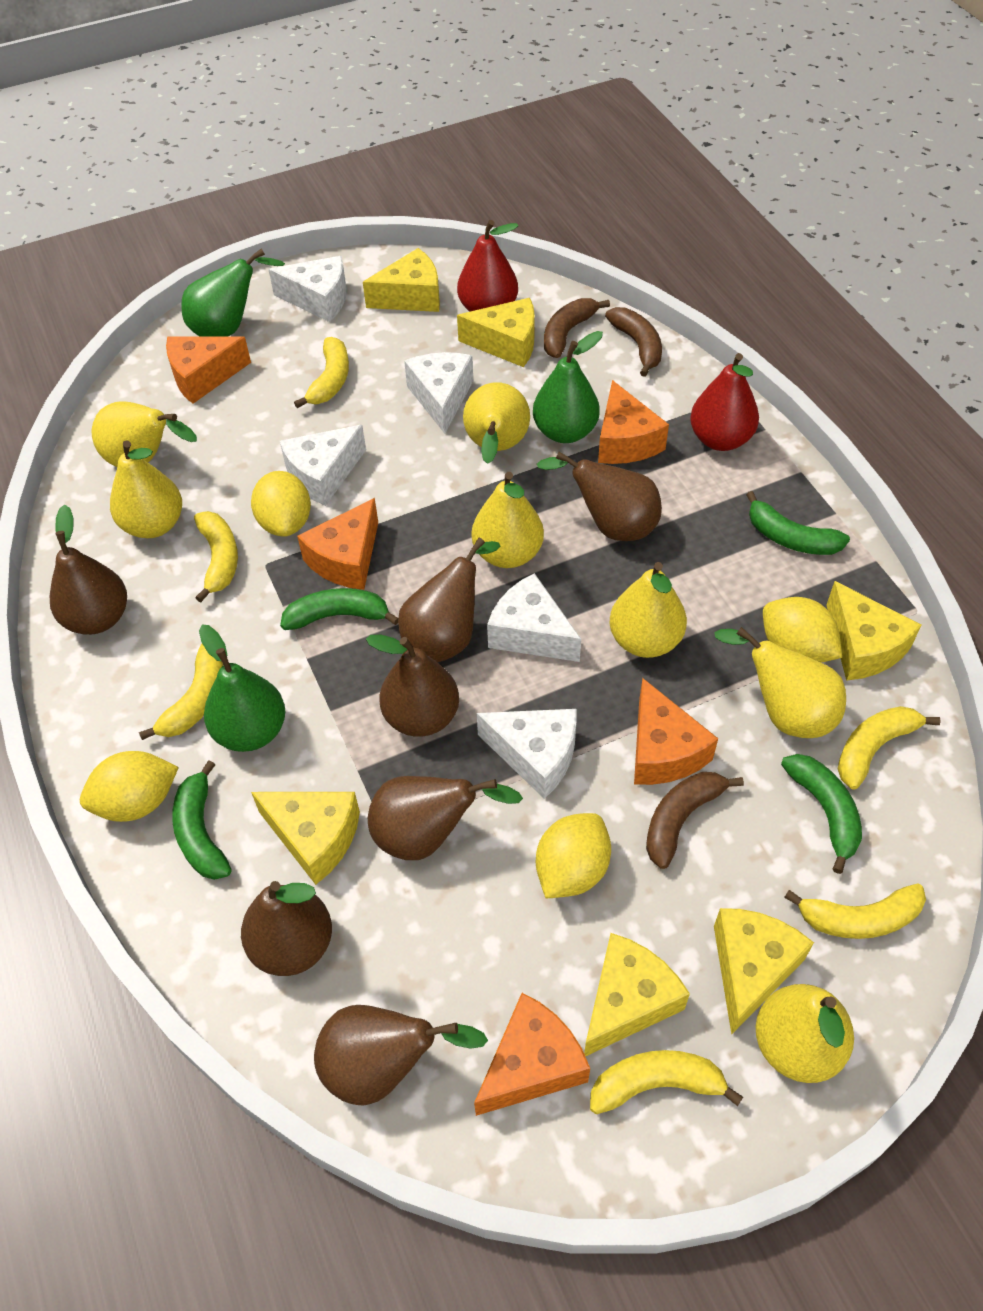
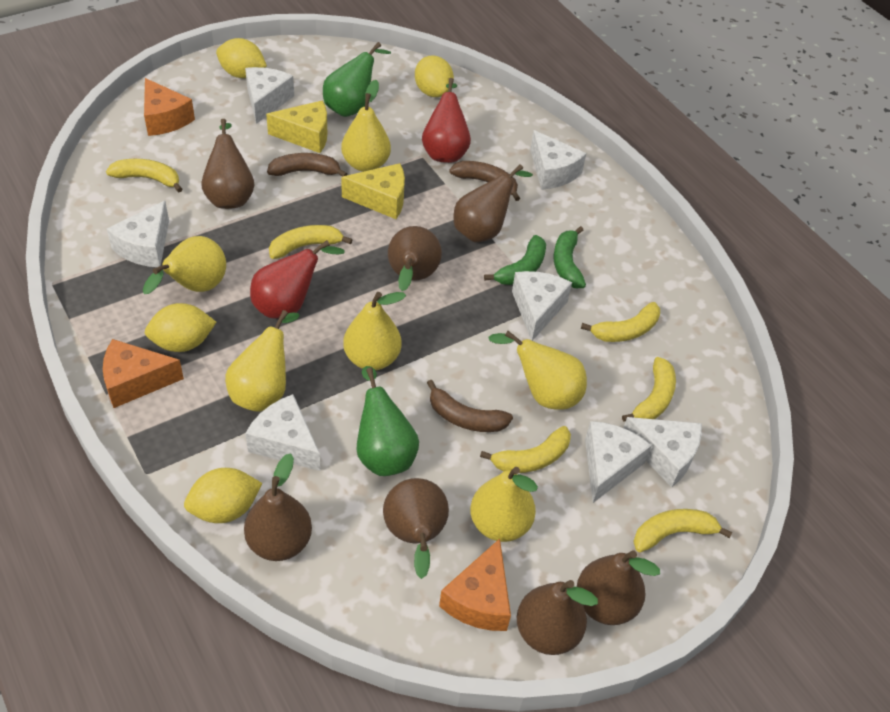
green banana: 4 -> 2
green pear: 3 -> 2
orange cheese: 5 -> 3
white cheese: 5 -> 7
yellow cheese: 6 -> 2
yellow pear: 7 -> 6

